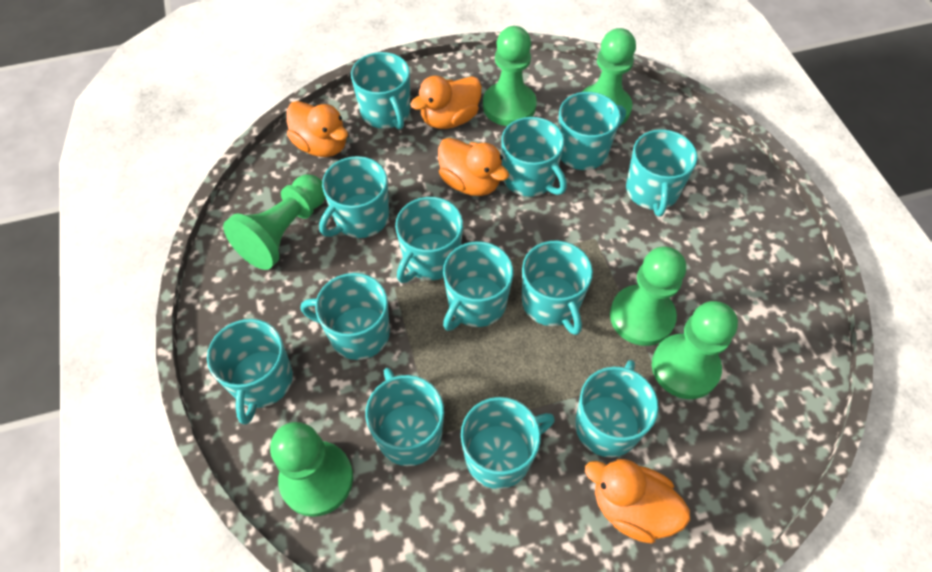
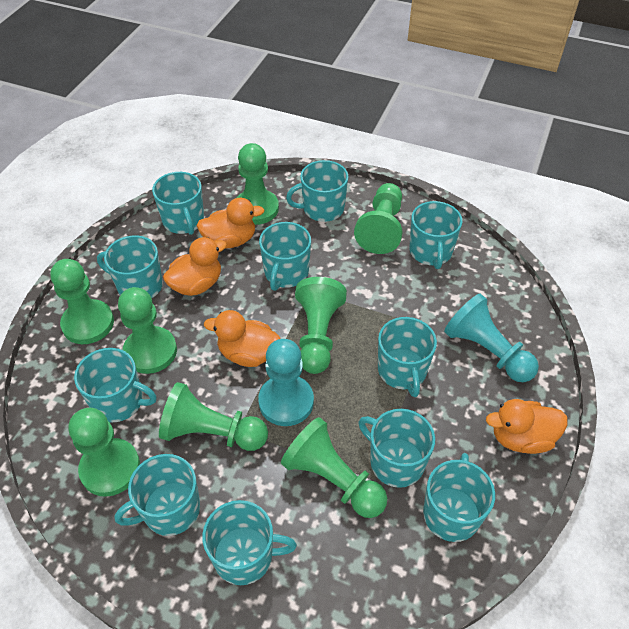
green pawn: 6 -> 8
turquoise mug: 13 -> 11
turquoise pawn: 0 -> 2

